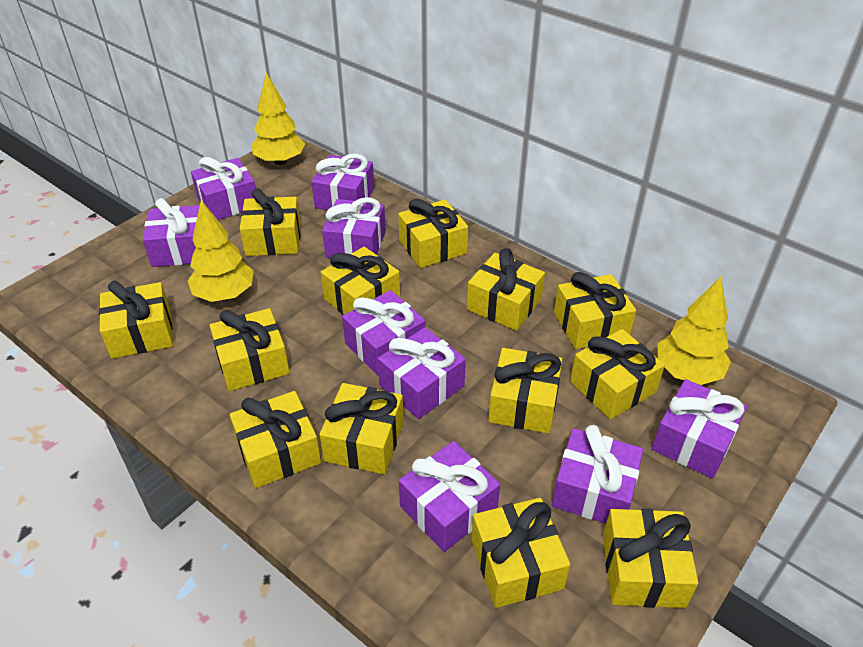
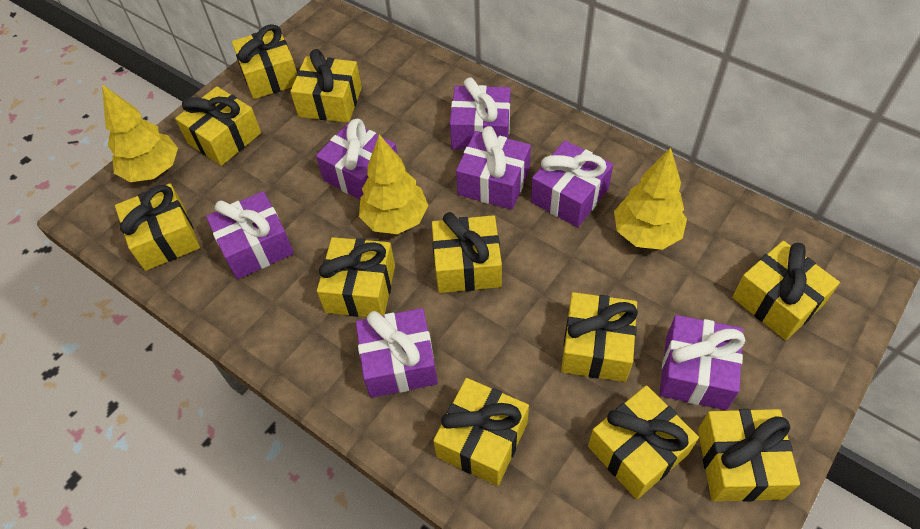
purple gift: 9 -> 7
yellow gift: 13 -> 11

